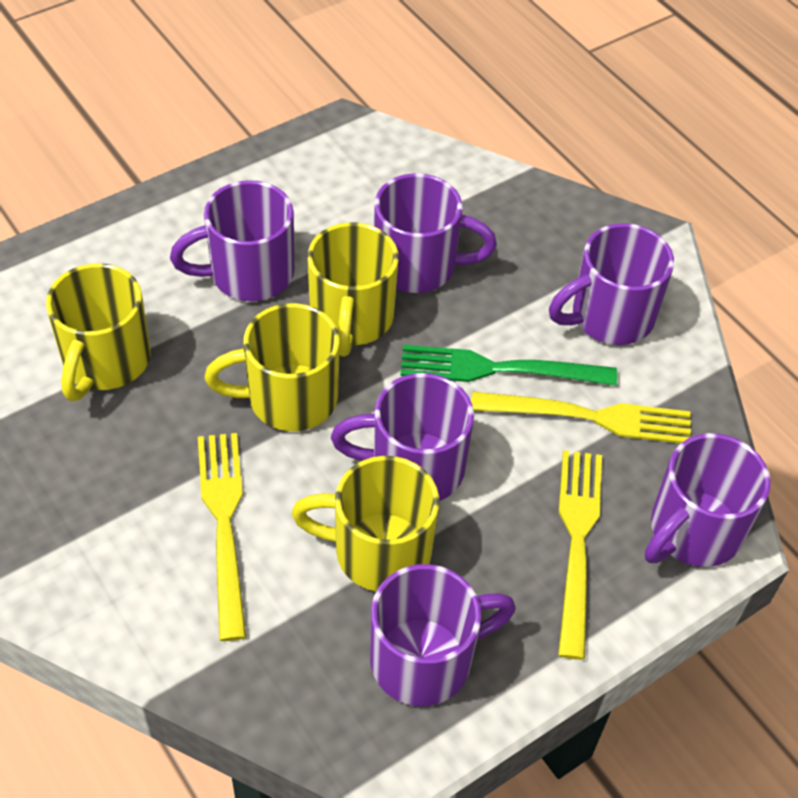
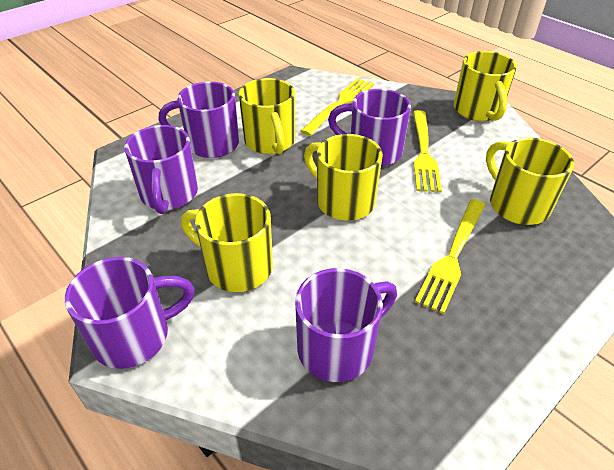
green fork: 1 -> 0
purple mug: 6 -> 5
yellow mug: 4 -> 5

